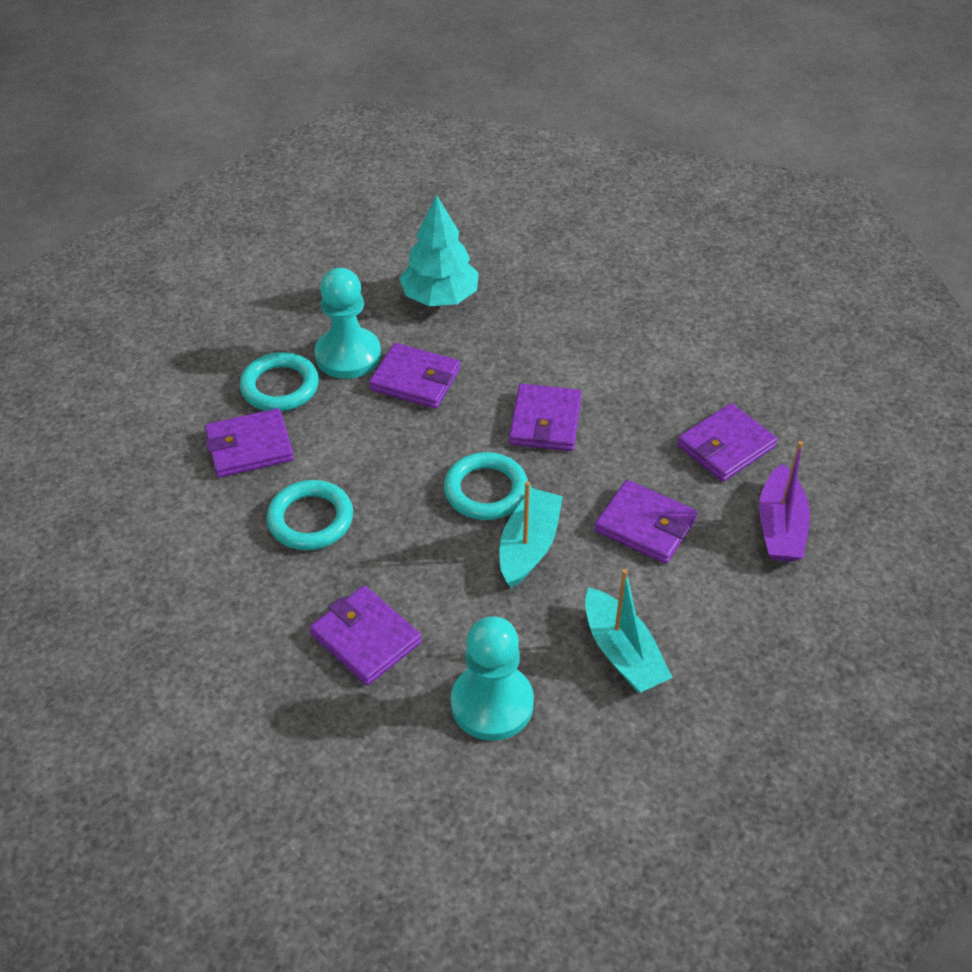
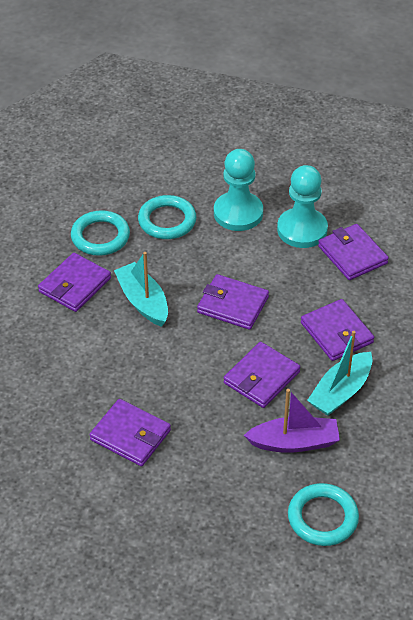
turquoise tree: 1 -> 0

